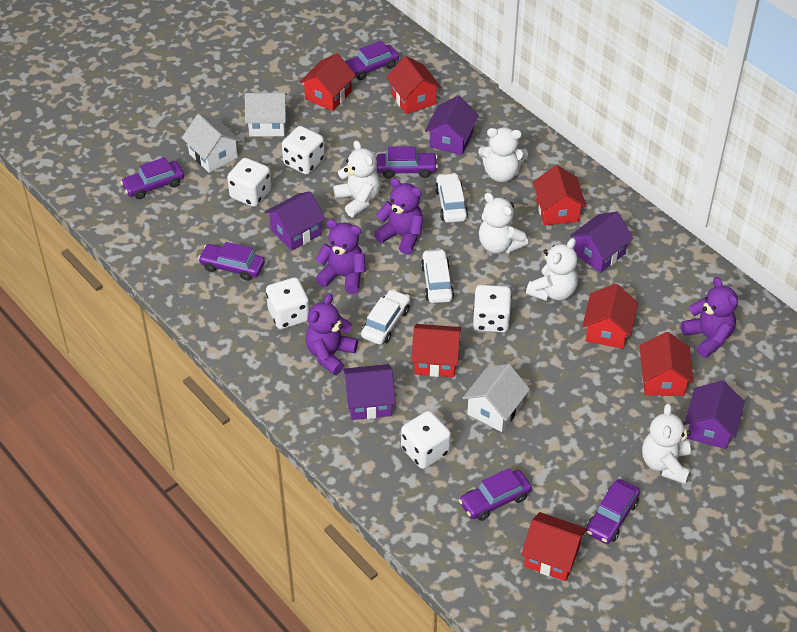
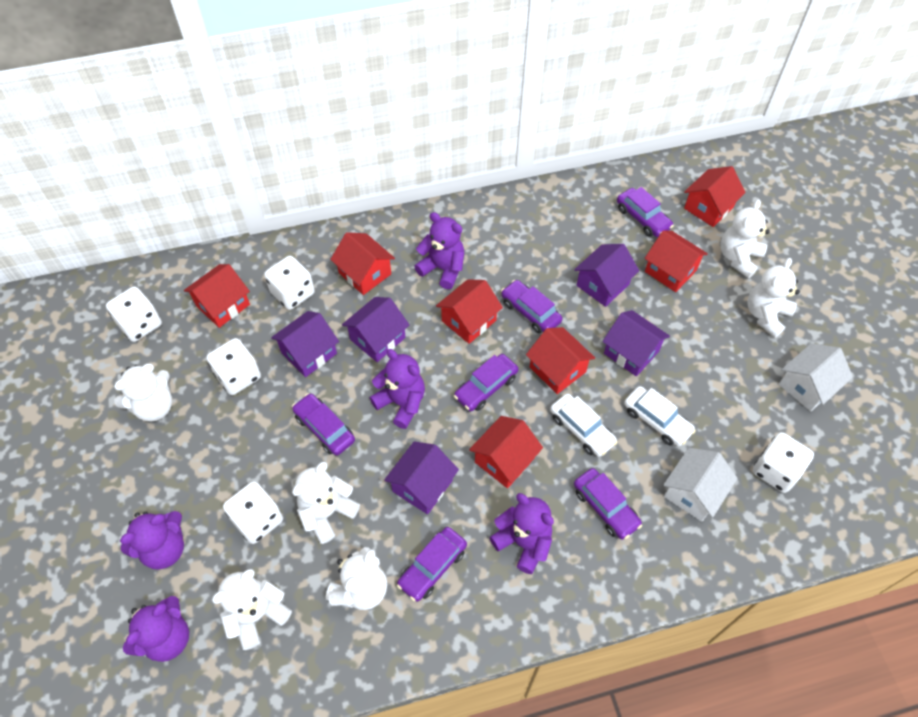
purple teddy bear: 4 -> 5
white car: 3 -> 2
white house: 3 -> 2
white teddy bear: 5 -> 6

